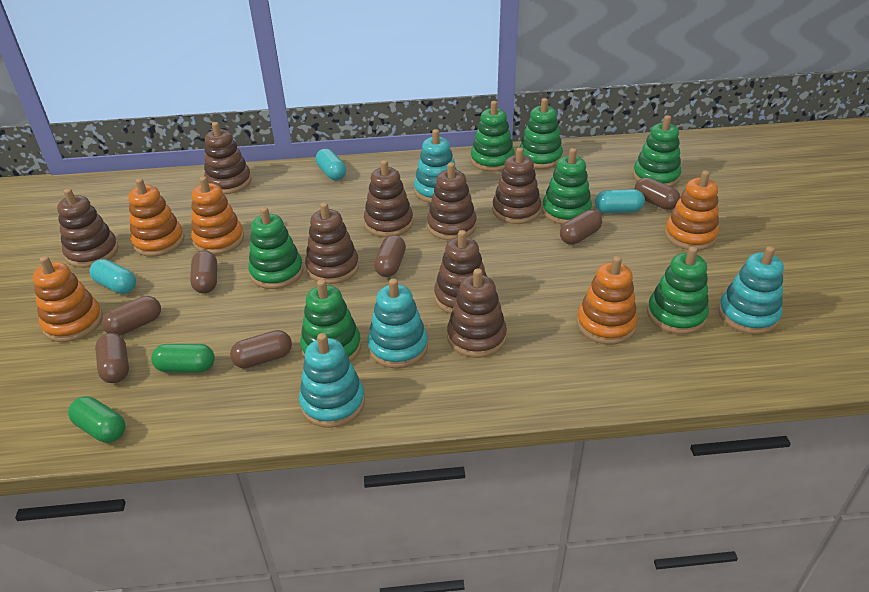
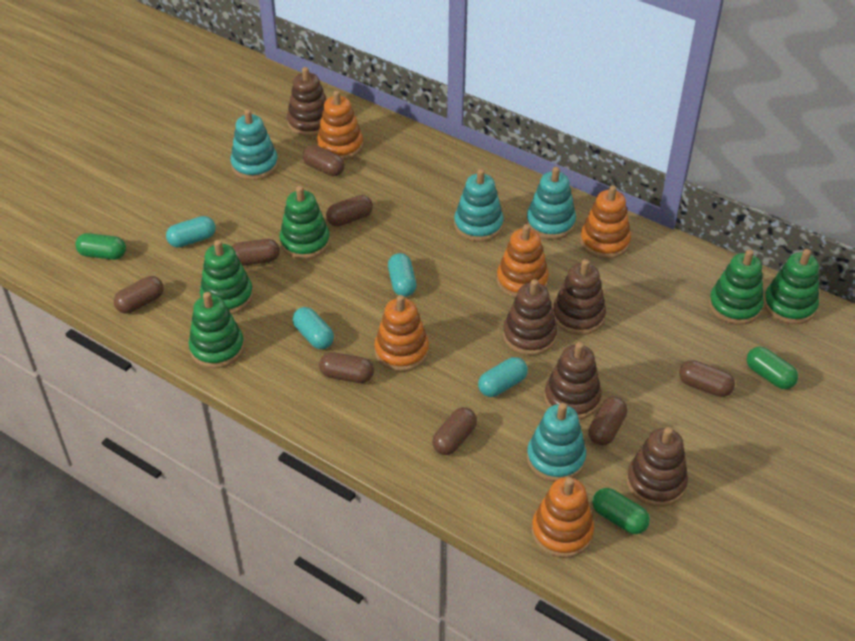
brown capsule: 7 -> 8
brown stacking toy: 8 -> 5
green capsule: 2 -> 3
green stacking toy: 7 -> 5
turquoise capsule: 3 -> 4

